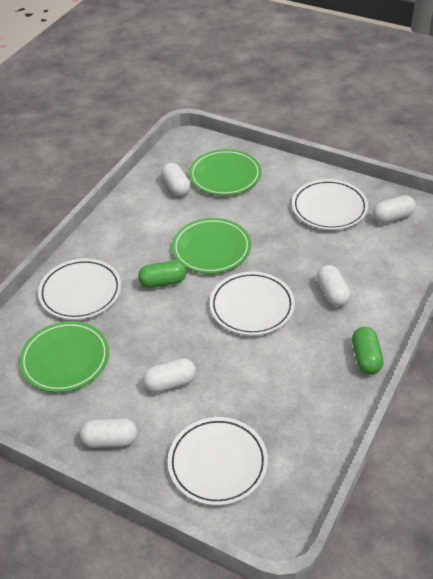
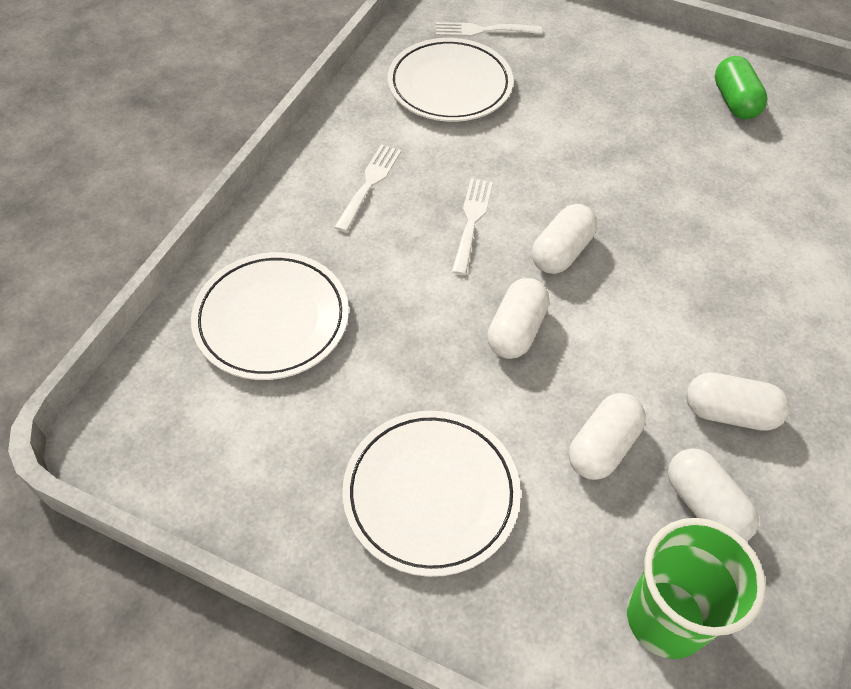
green capsule: 2 -> 1
green cup: 0 -> 1
green plate: 3 -> 0
white fork: 0 -> 3
white plate: 4 -> 3

